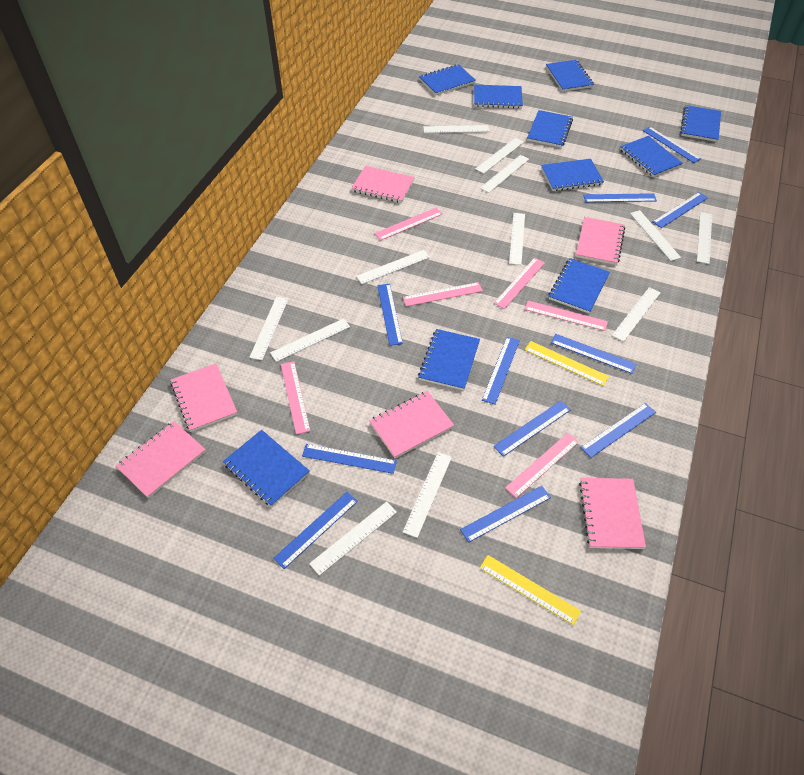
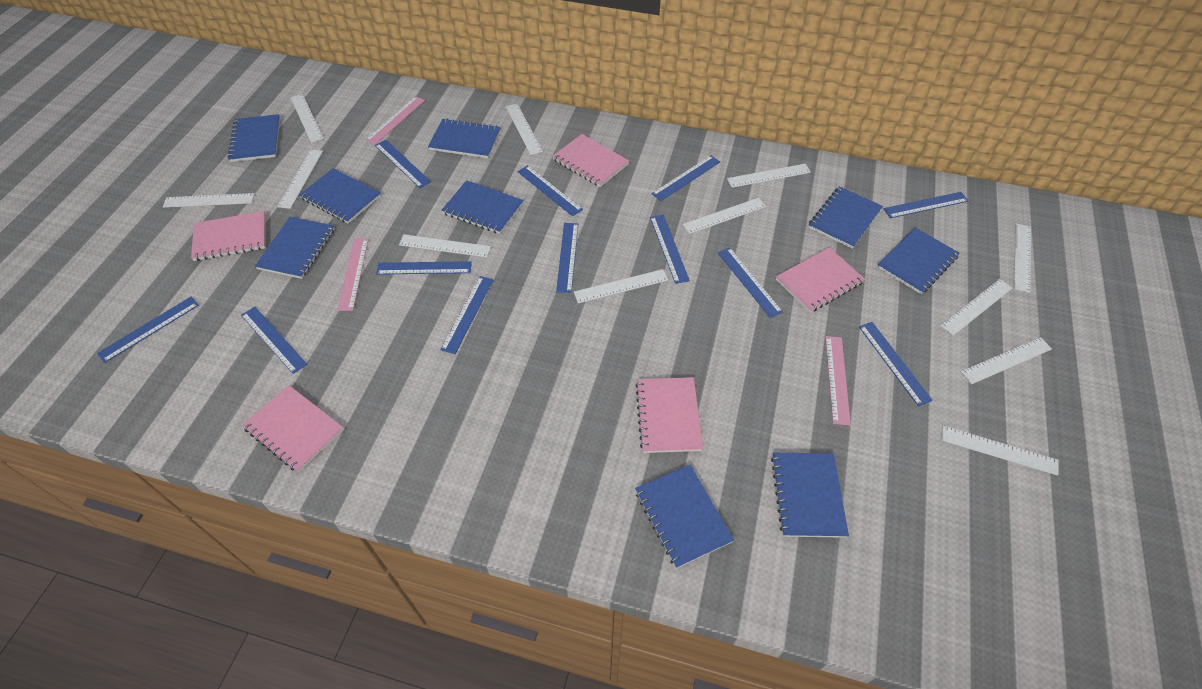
blue notebook: 10 -> 9
blue ruler: 11 -> 12
pink notebook: 6 -> 5
pink ruler: 6 -> 3
yellow ruler: 2 -> 0

